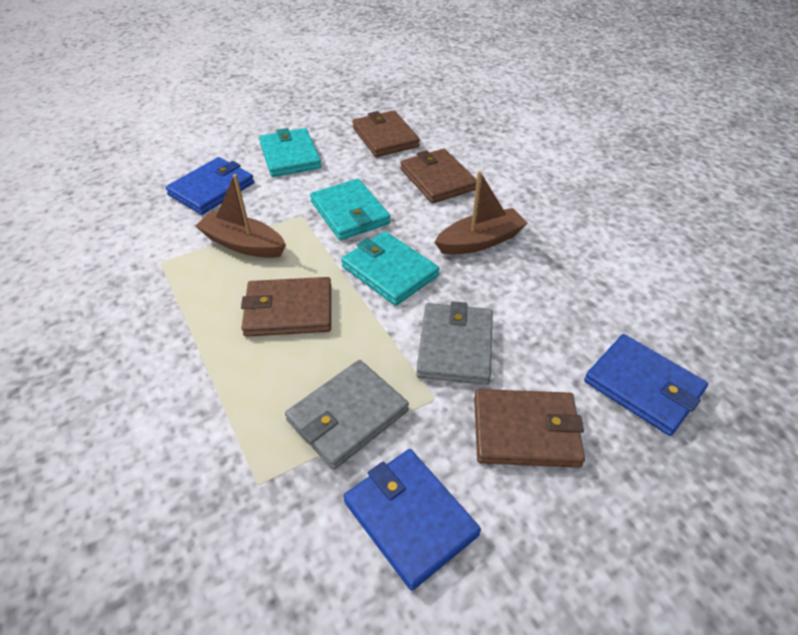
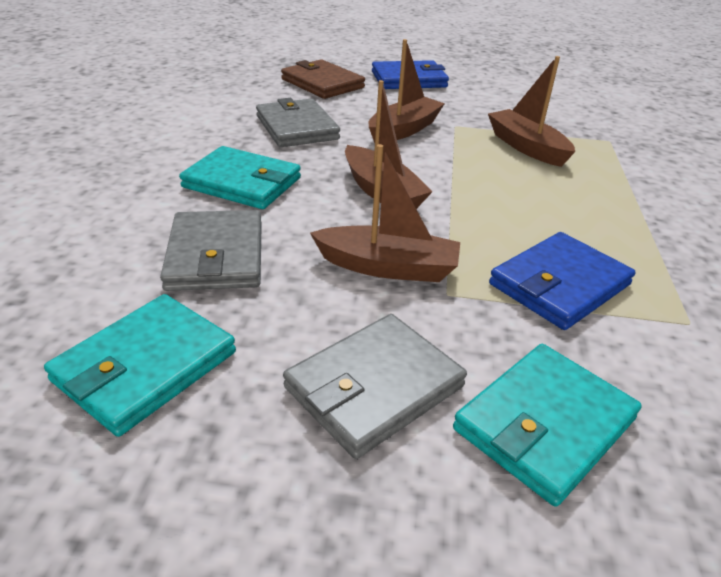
blue wallet: 3 -> 2
brown boat: 2 -> 4
brown wallet: 4 -> 1
grey wallet: 2 -> 3

